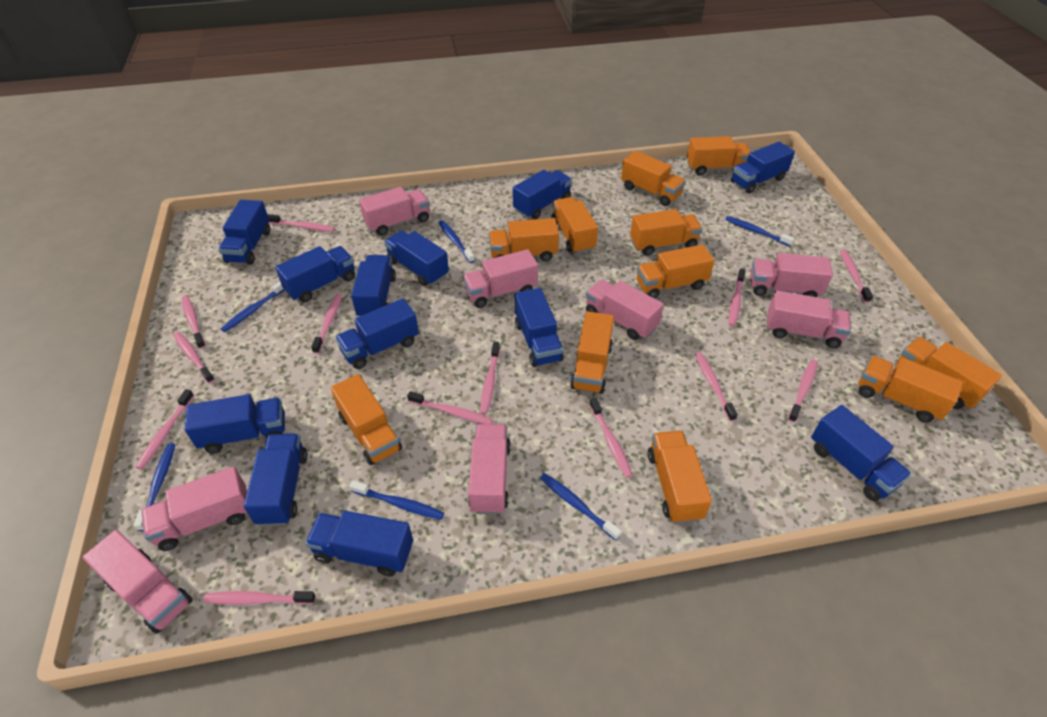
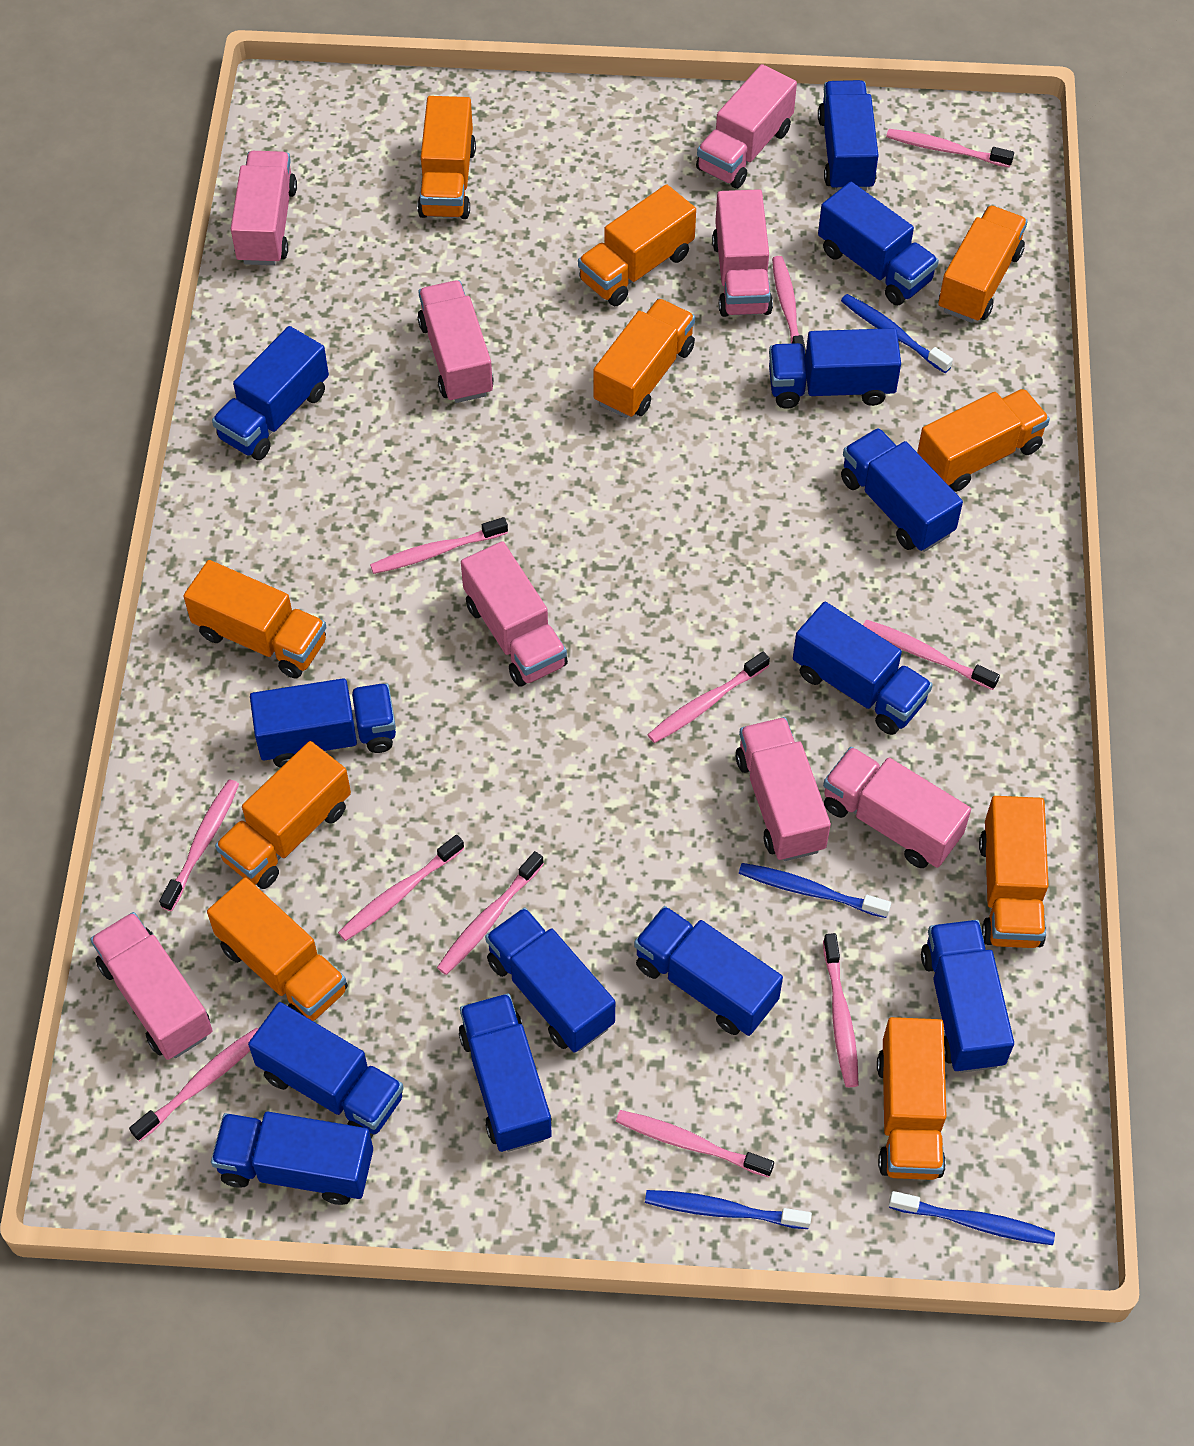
blue toothbrush: 6 -> 4
blue truck: 12 -> 13
orange truck: 11 -> 10
pink toothbrush: 13 -> 11

